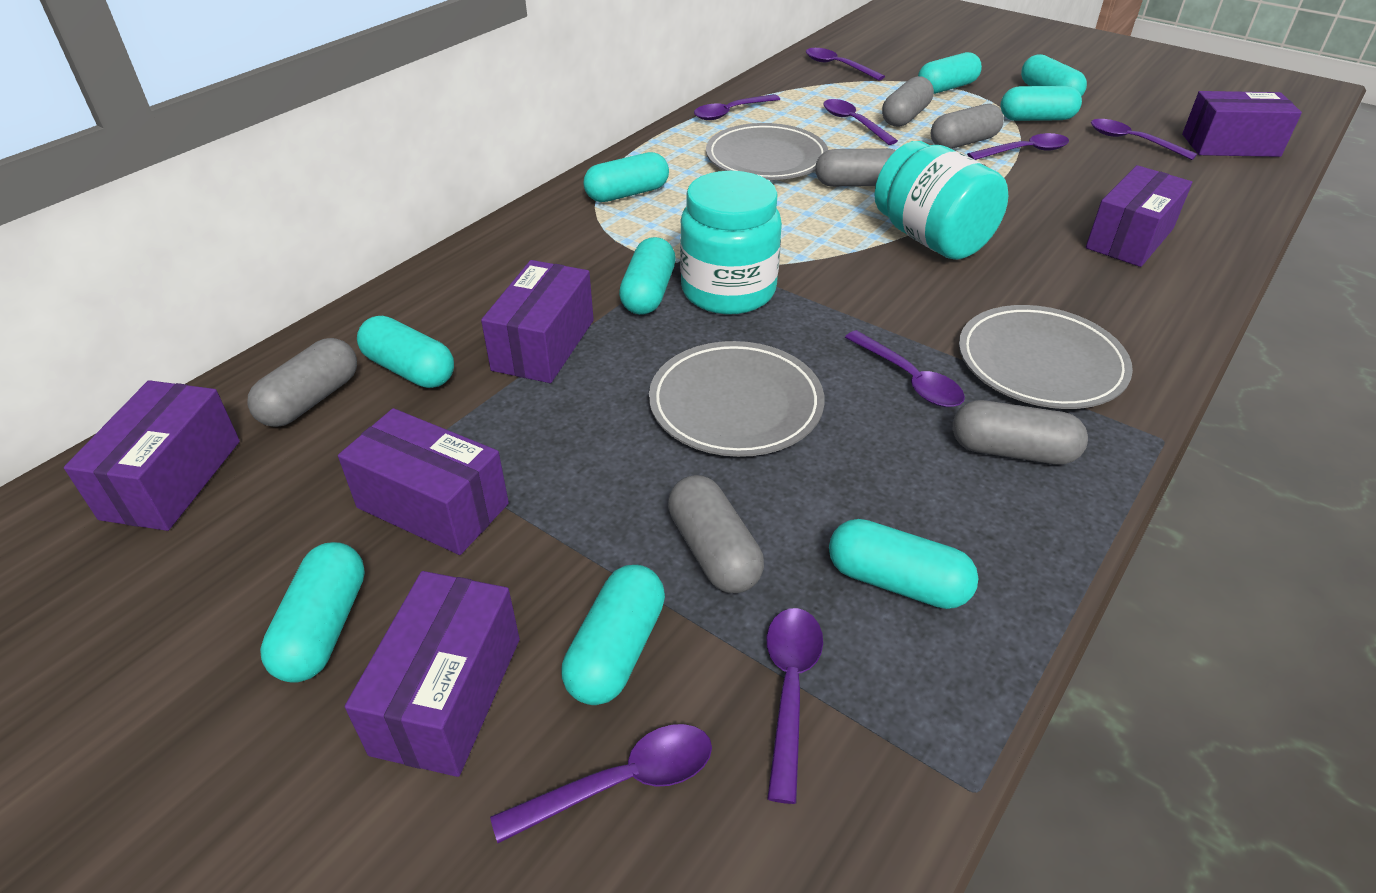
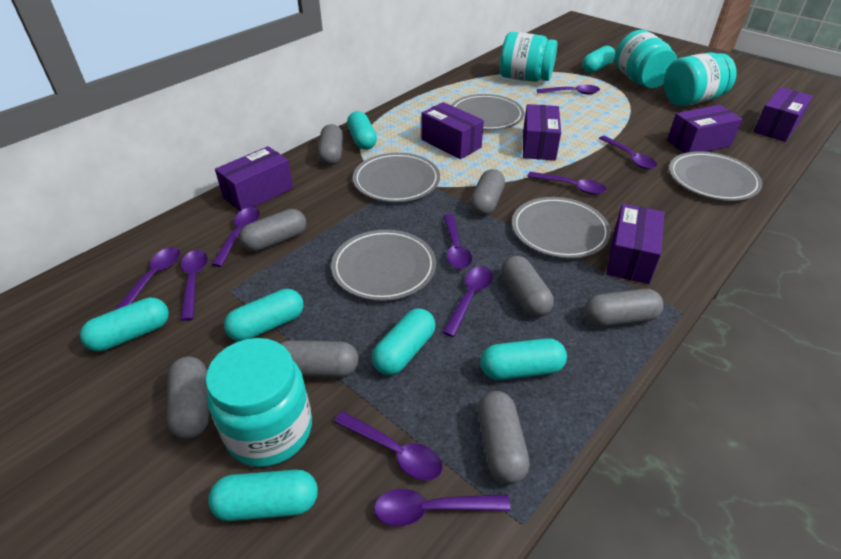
grey capsule: 6 -> 8
grey plate: 3 -> 5
purple spoon: 8 -> 10
turquoise capsule: 9 -> 7
turquoise jar: 2 -> 4

